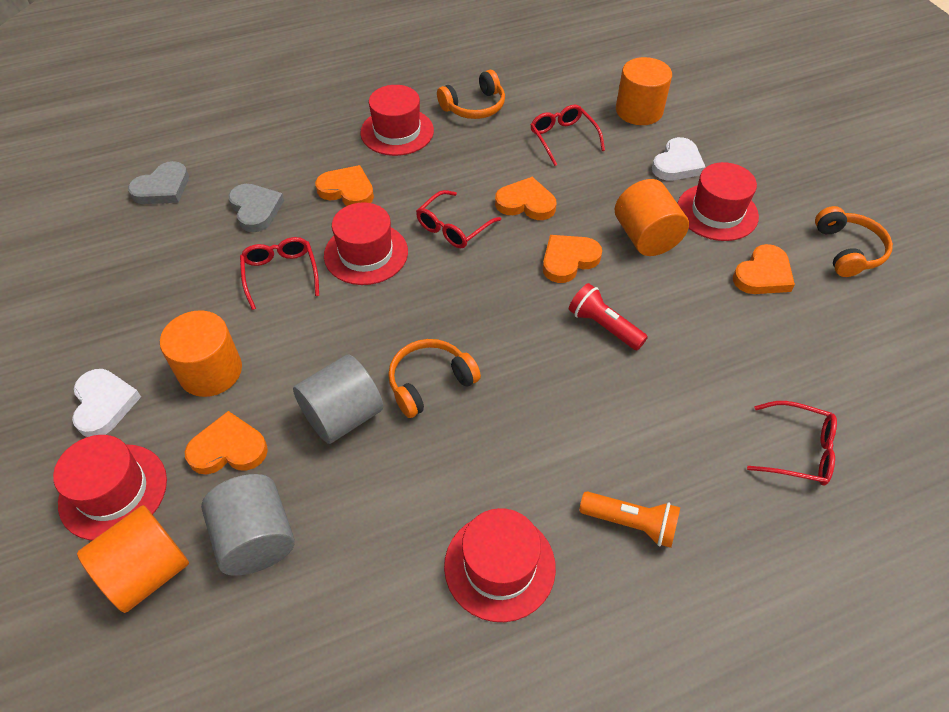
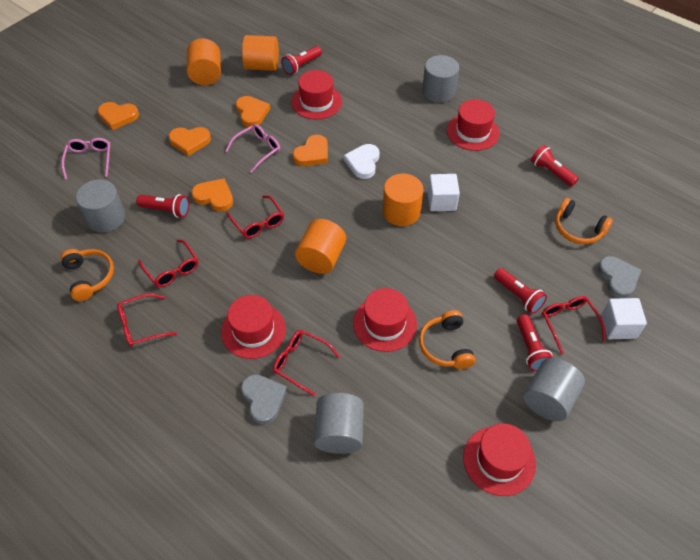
grey cylinder: 2 -> 4
orange flashlight: 1 -> 0
pink glasses: 0 -> 2
red flashlight: 1 -> 5
red glasses: 4 -> 5
white cube: 0 -> 2
white heart: 2 -> 1

